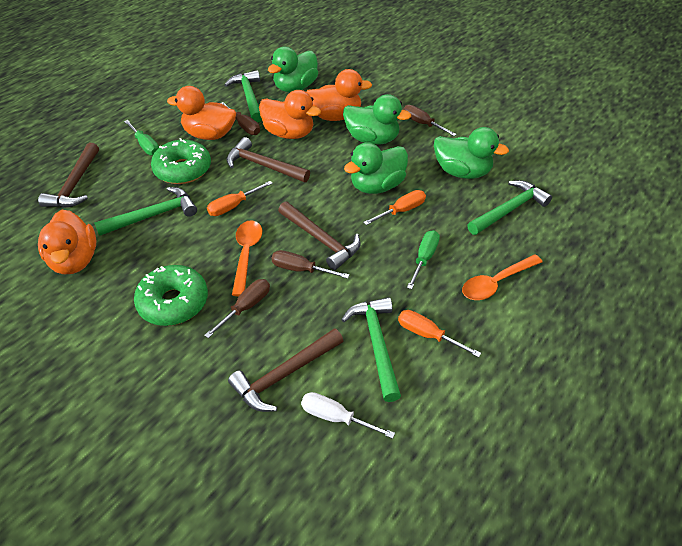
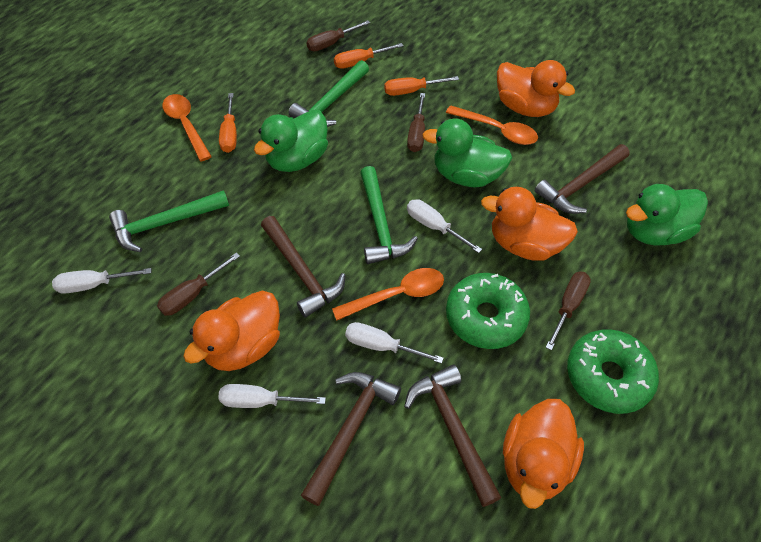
green duck: 4 -> 3
green hammer: 4 -> 3
green screwdriver: 2 -> 0
orange spoon: 2 -> 3
white screwdriver: 1 -> 4

